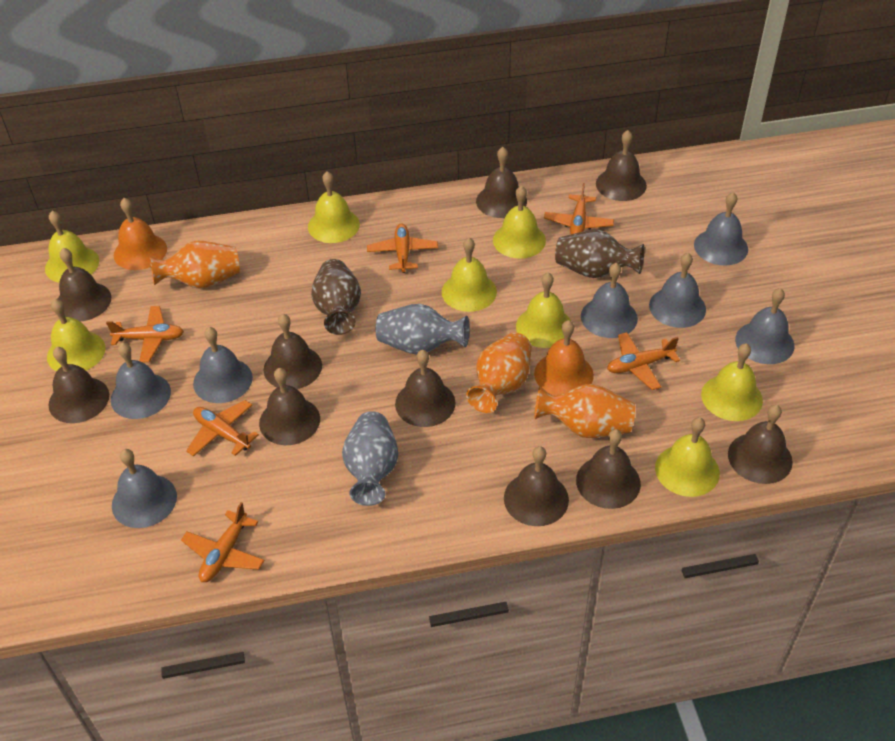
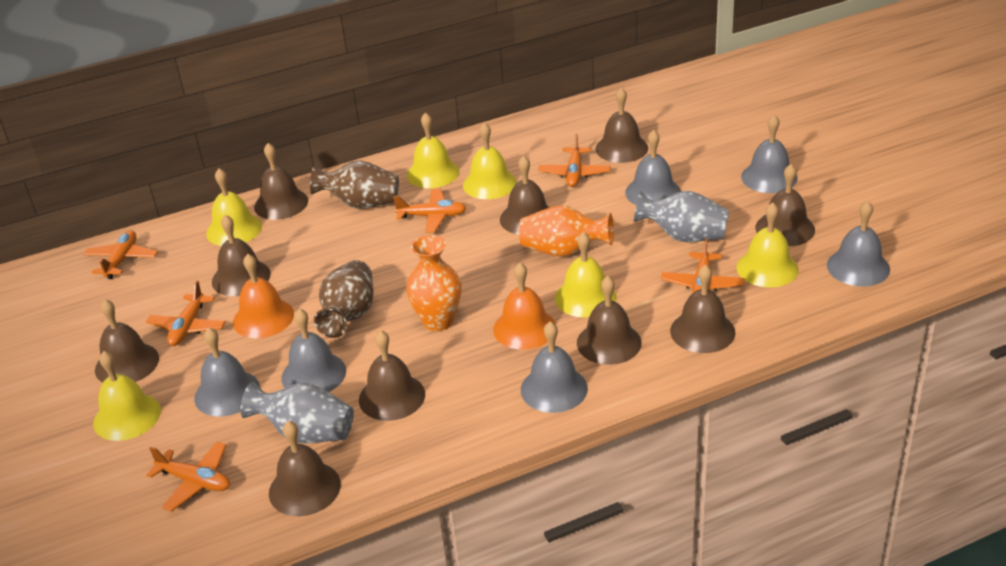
grey bell: 7 -> 6
orange vase: 3 -> 2
yellow bell: 8 -> 6

